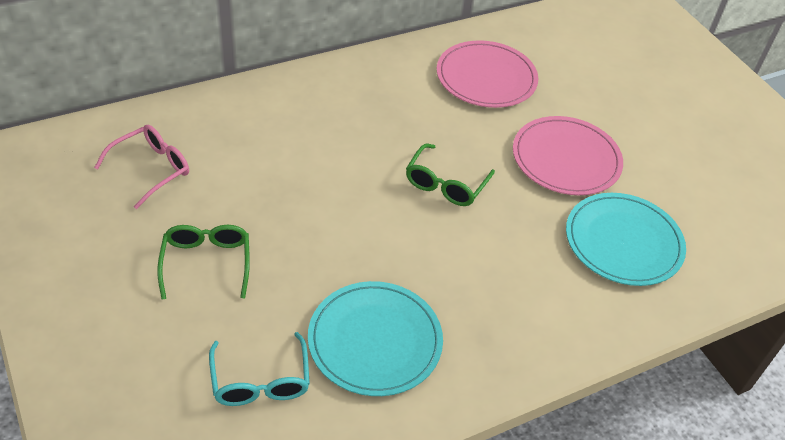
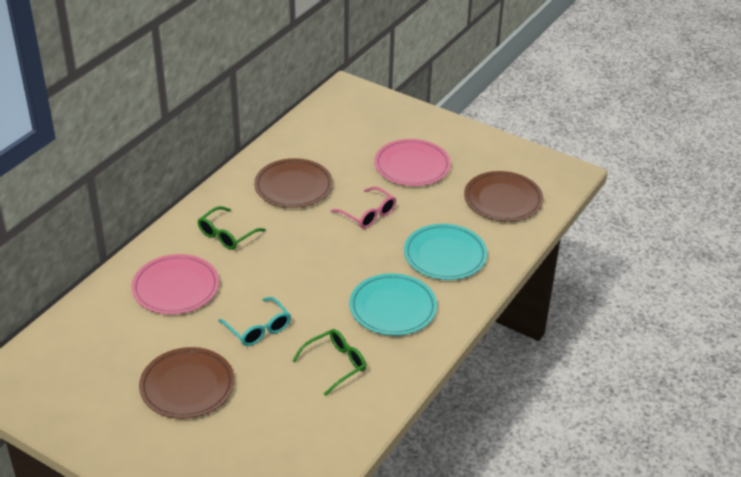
brown plate: 0 -> 3

